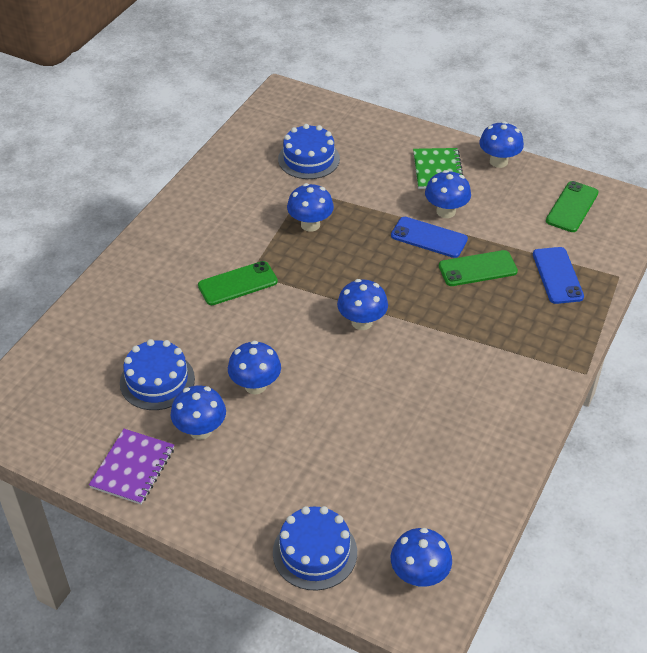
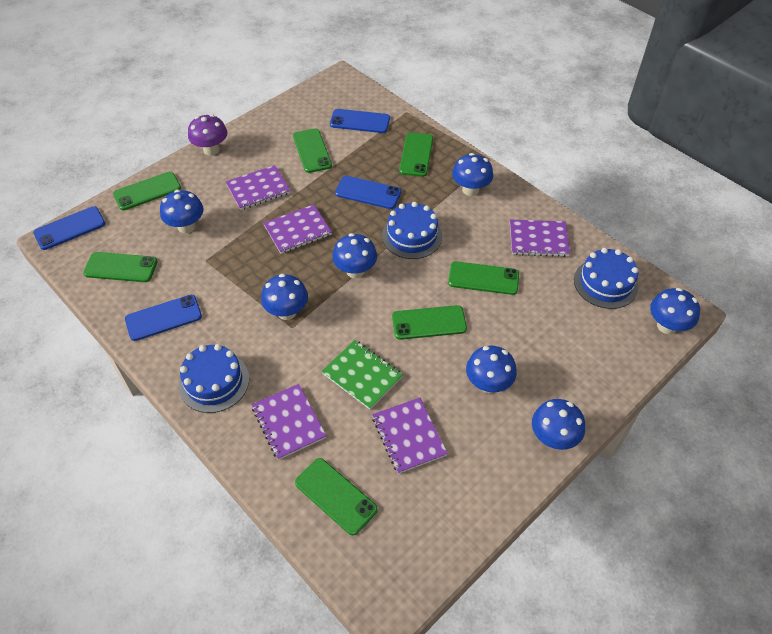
blue phone: 2 -> 4
green phone: 3 -> 7
purple mushroom: 0 -> 1
purple notebook: 1 -> 5

